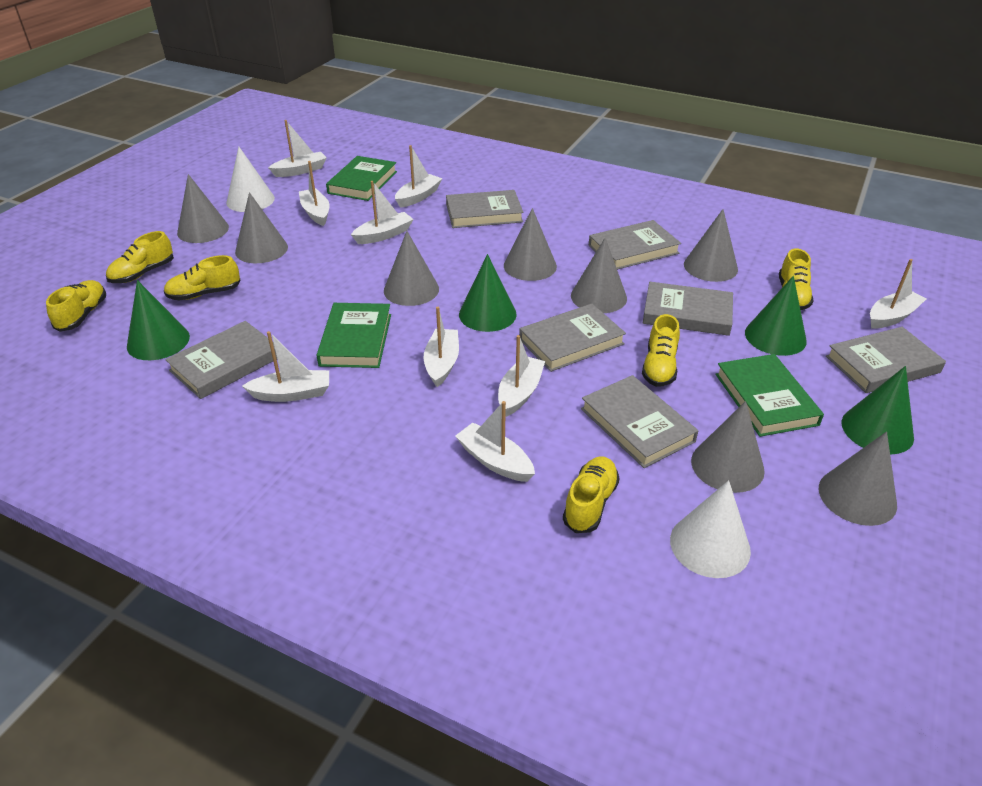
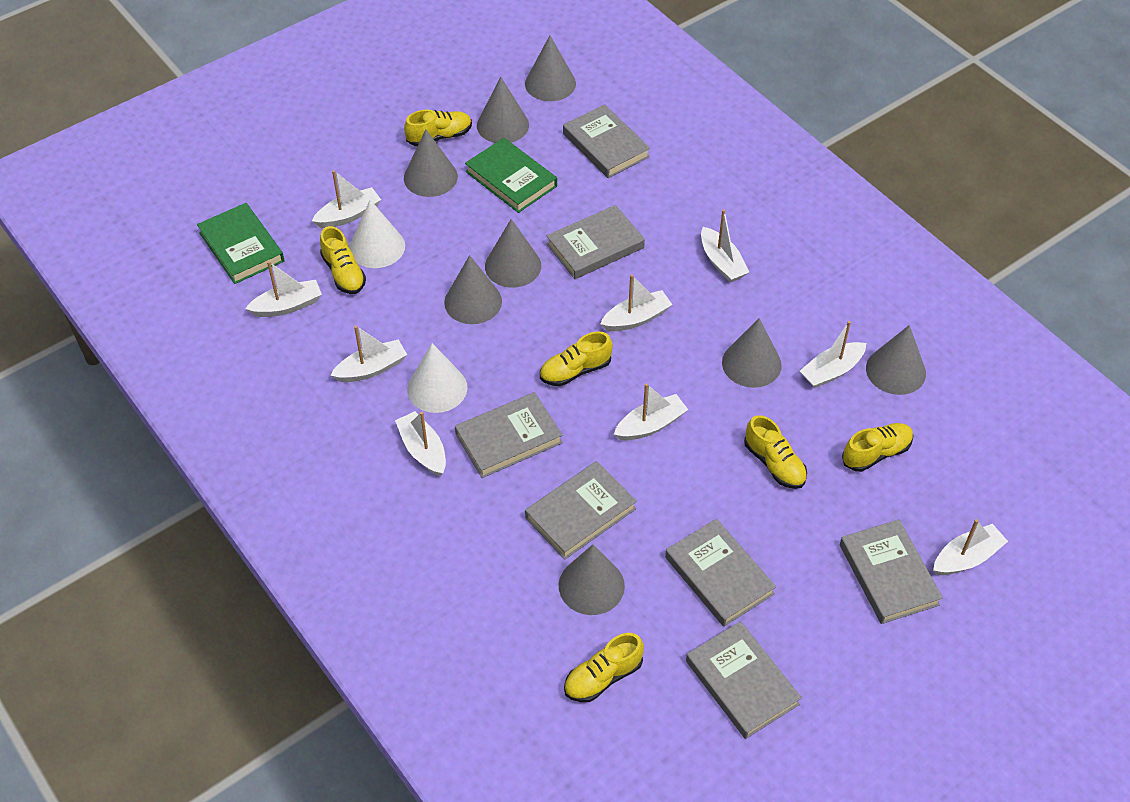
green book: 3 -> 2
green cone: 4 -> 0

